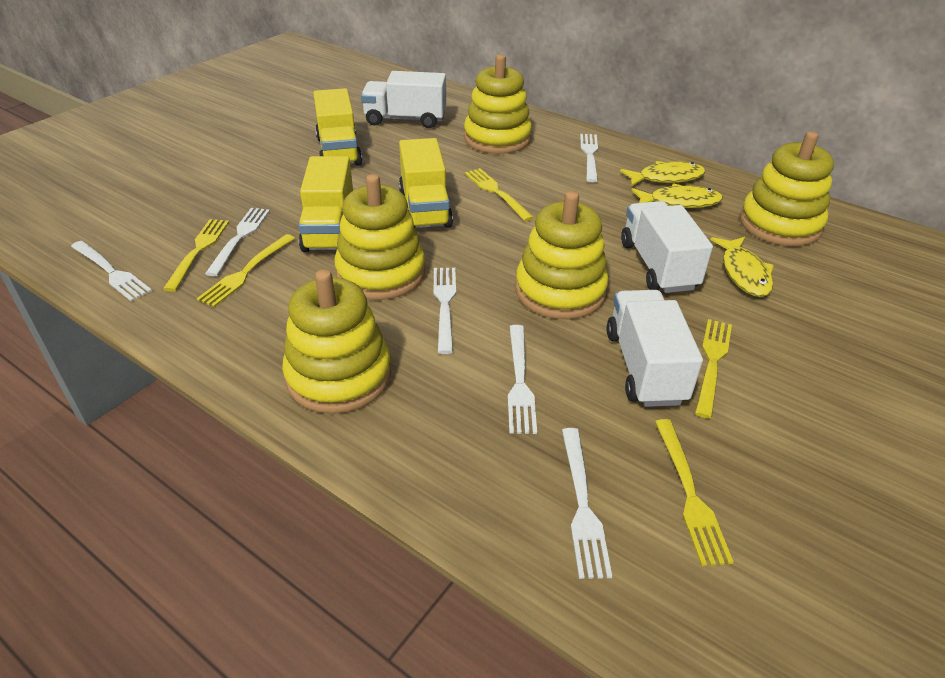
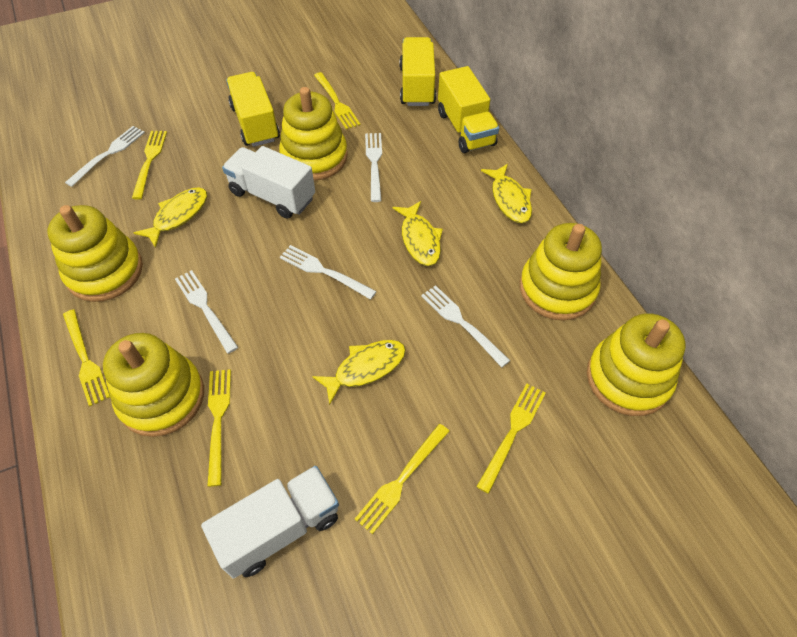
white fork: 6 -> 5
white truck: 3 -> 2
yellow fish: 3 -> 4
yellow fork: 5 -> 6

